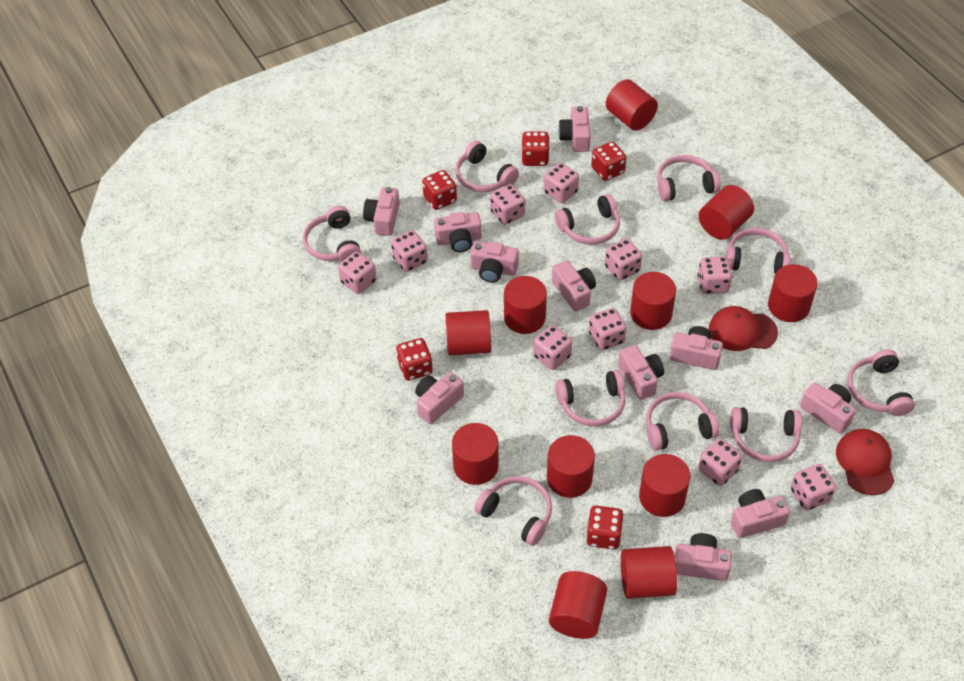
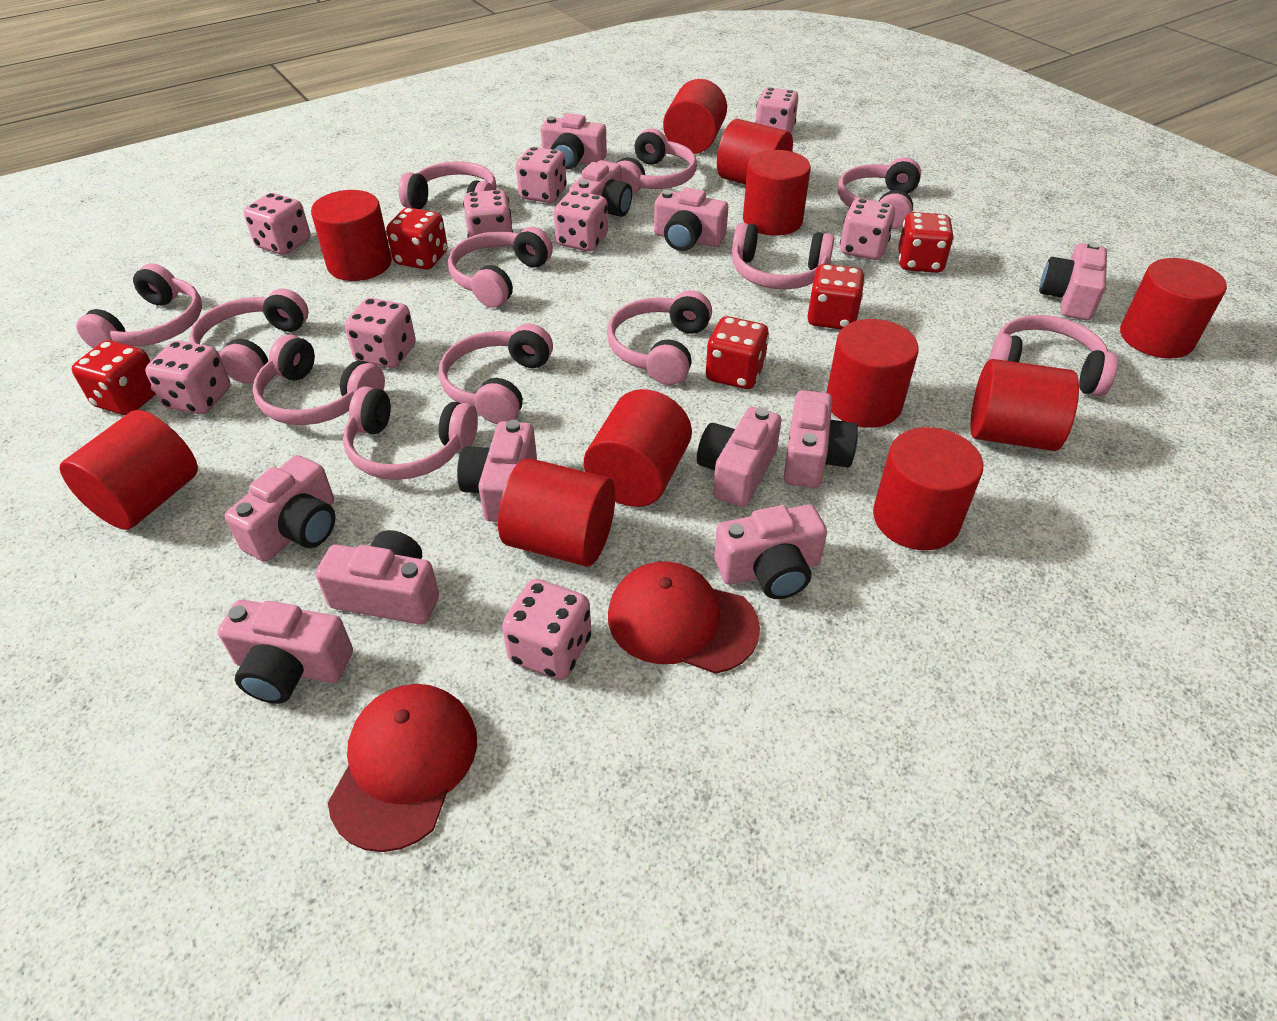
pink dice: 10 -> 9
pink headphones: 10 -> 12

